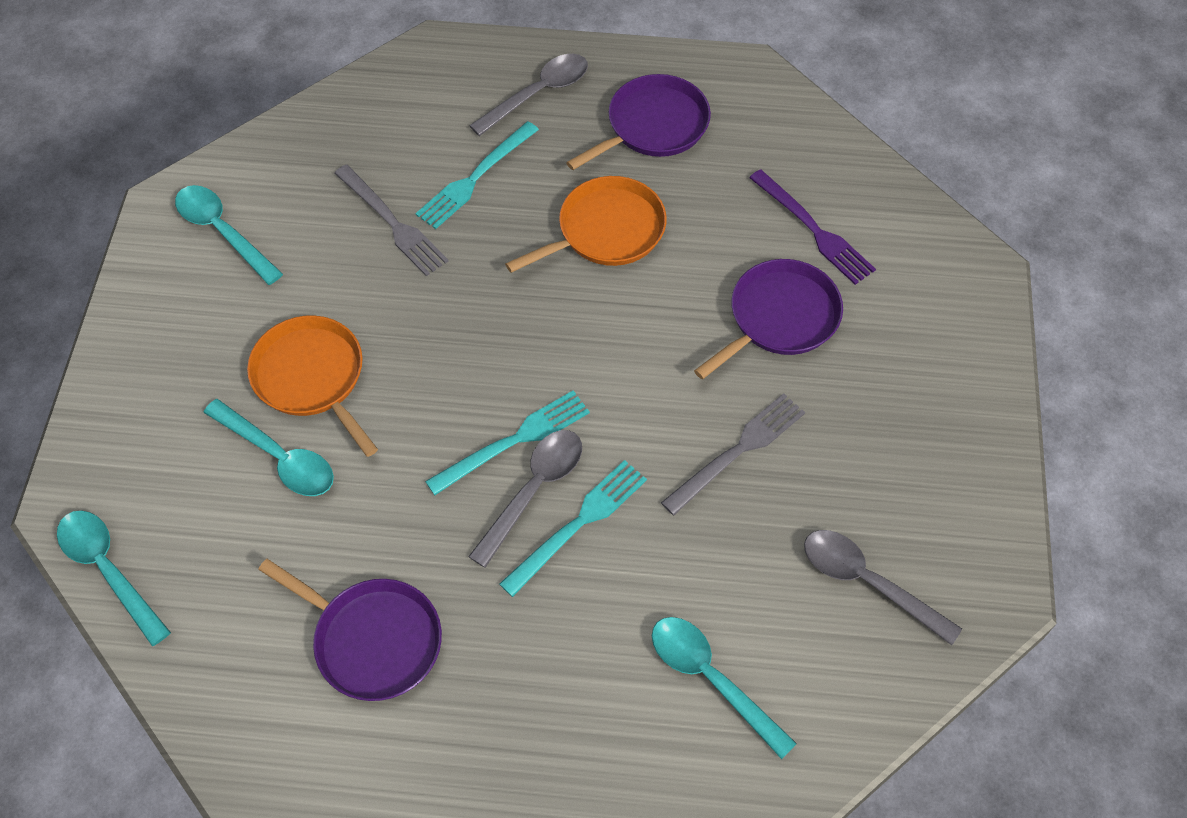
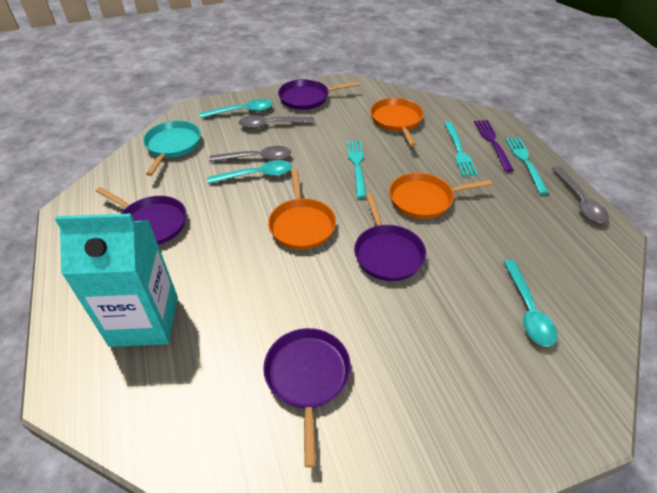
grey fork: 2 -> 0
orange pan: 2 -> 3
purple pan: 3 -> 4
turquoise carton: 0 -> 1
turquoise pan: 0 -> 1
turquoise spoon: 4 -> 3

